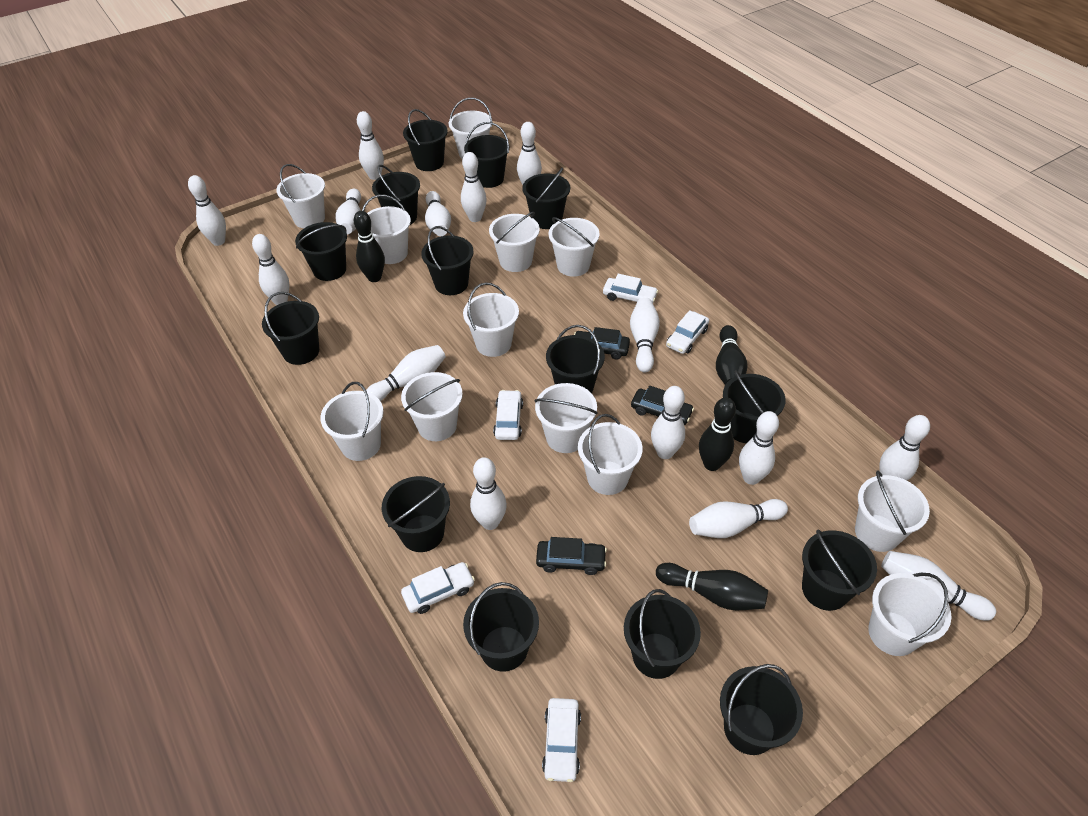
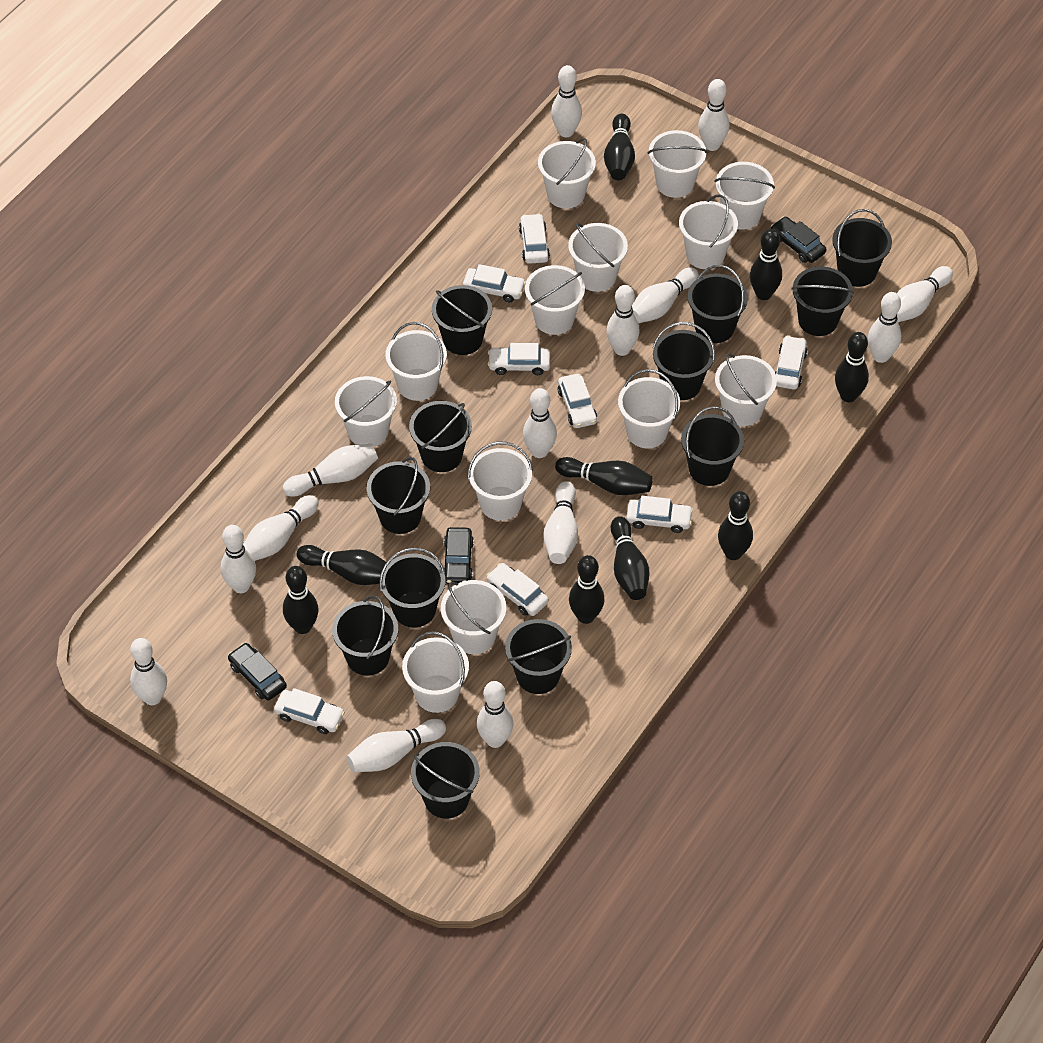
black bowling pin: 4 -> 9
black bucket: 14 -> 12
white bowling pin: 15 -> 14
white bucket: 12 -> 13
white car: 5 -> 8

